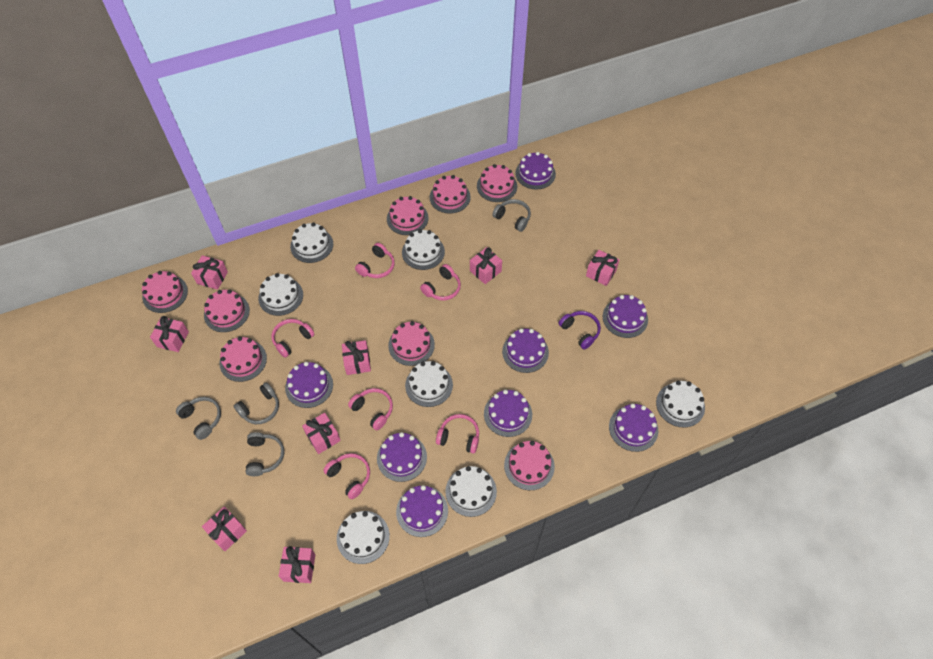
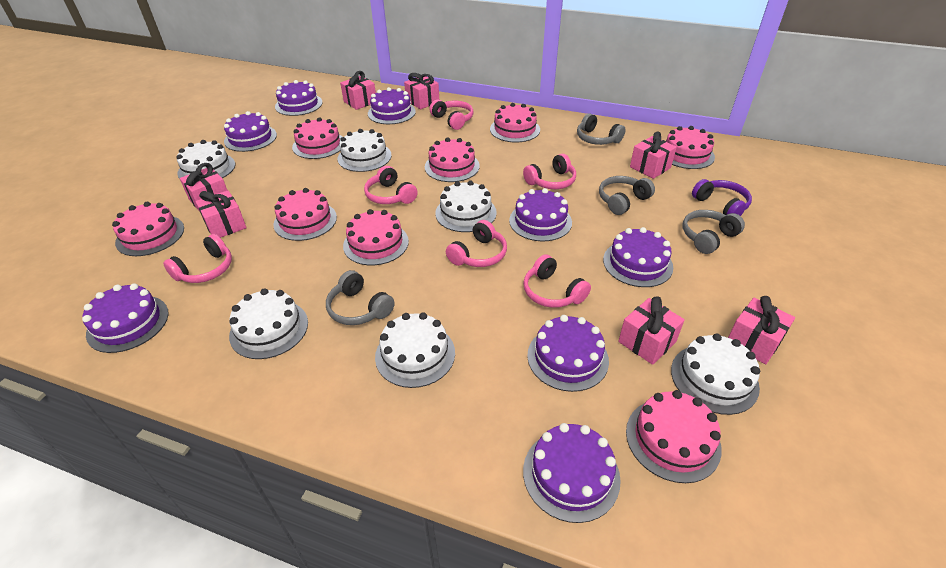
pink gift: 8 -> 7
white cake: 7 -> 6

